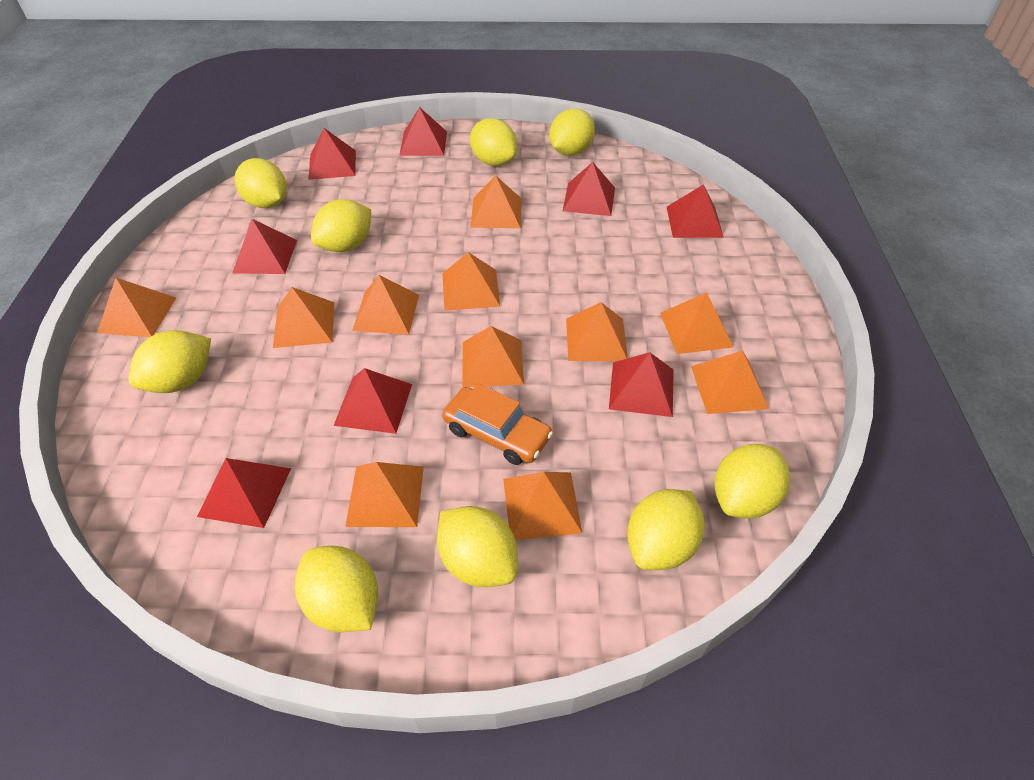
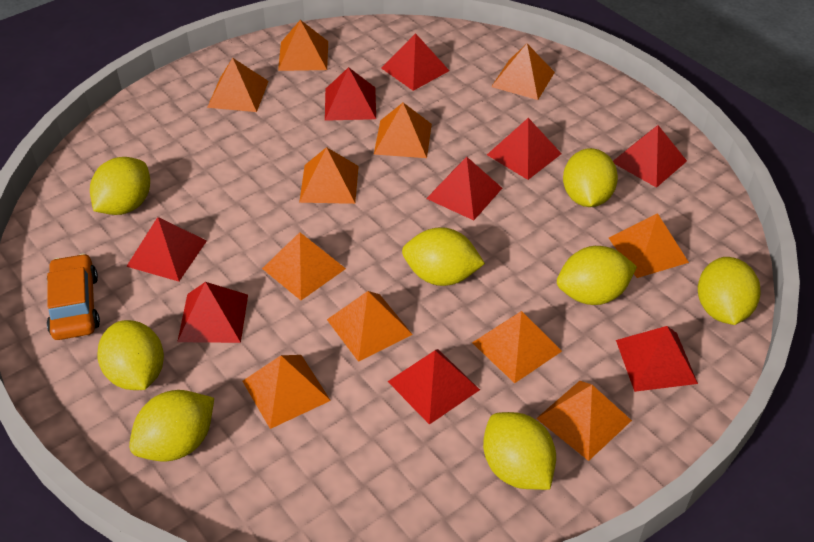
red pyramid: 8 -> 9
yellow lemon: 9 -> 8

